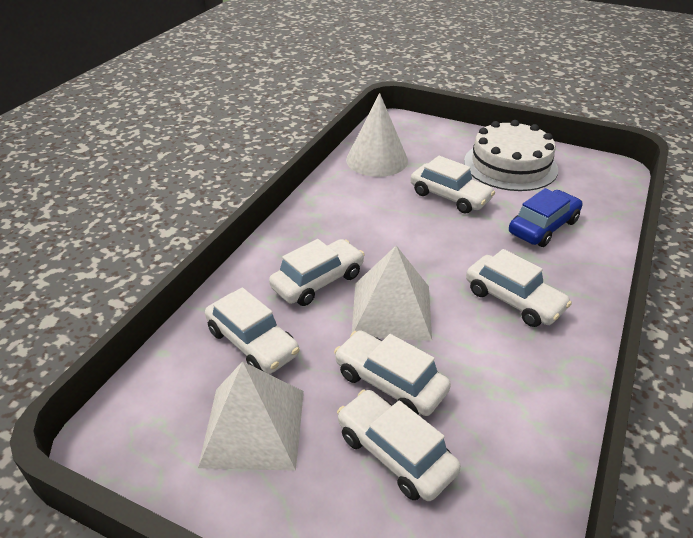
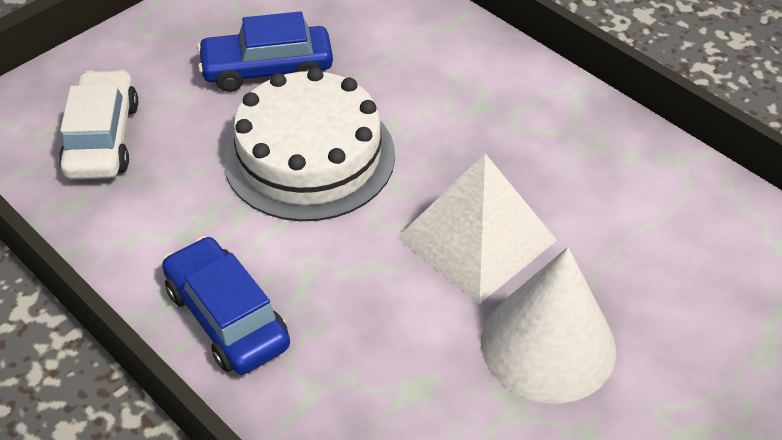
blue car: 1 -> 2
white car: 6 -> 1
white pyramid: 2 -> 1

